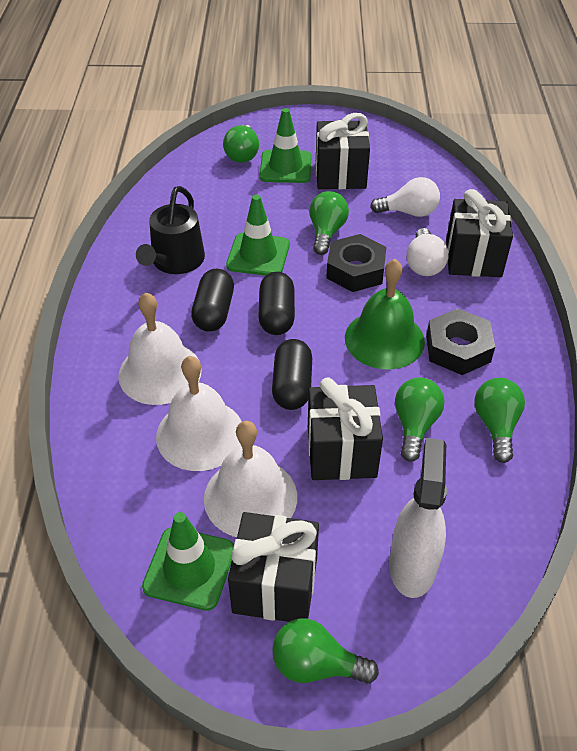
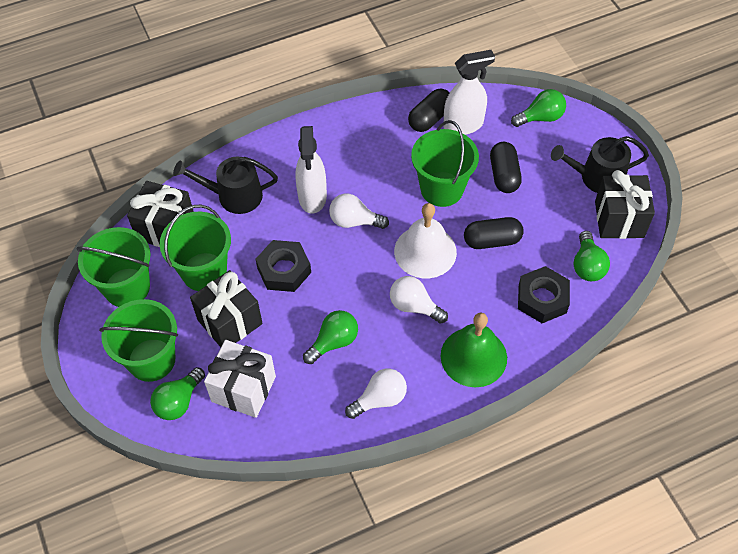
black gift: 4 -> 3
black watering can: 1 -> 2
green bucket: 0 -> 4
green light bulb: 5 -> 4
green traffic cone: 3 -> 0
white bell: 3 -> 1
white gift: 0 -> 1
white light bulb: 2 -> 3
white spray bottle: 1 -> 2

